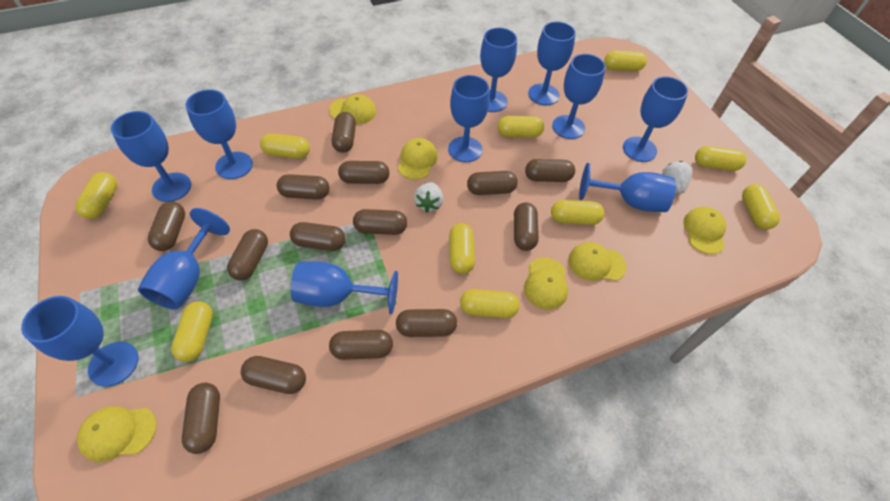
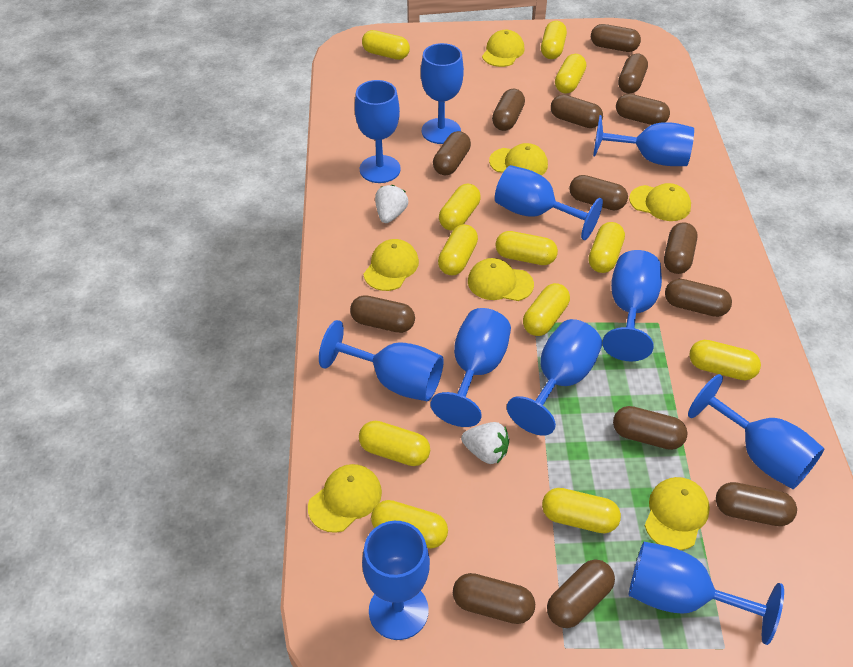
yellow cap: 6 -> 7
yellow capsule: 10 -> 12

